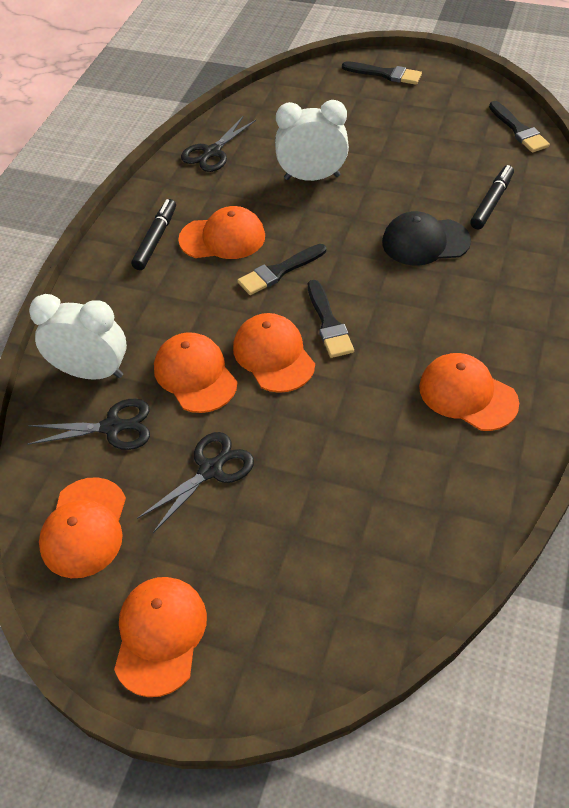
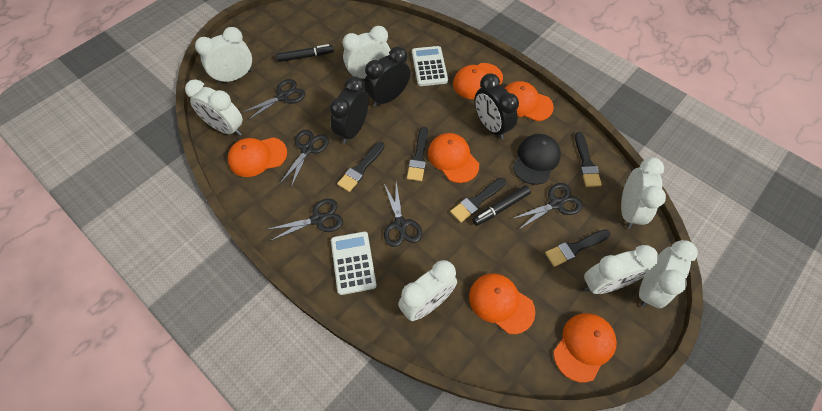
black brush: 4 -> 5
black clock: 0 -> 3
black scissors: 3 -> 5
white calculator: 0 -> 2
white clock: 2 -> 7

